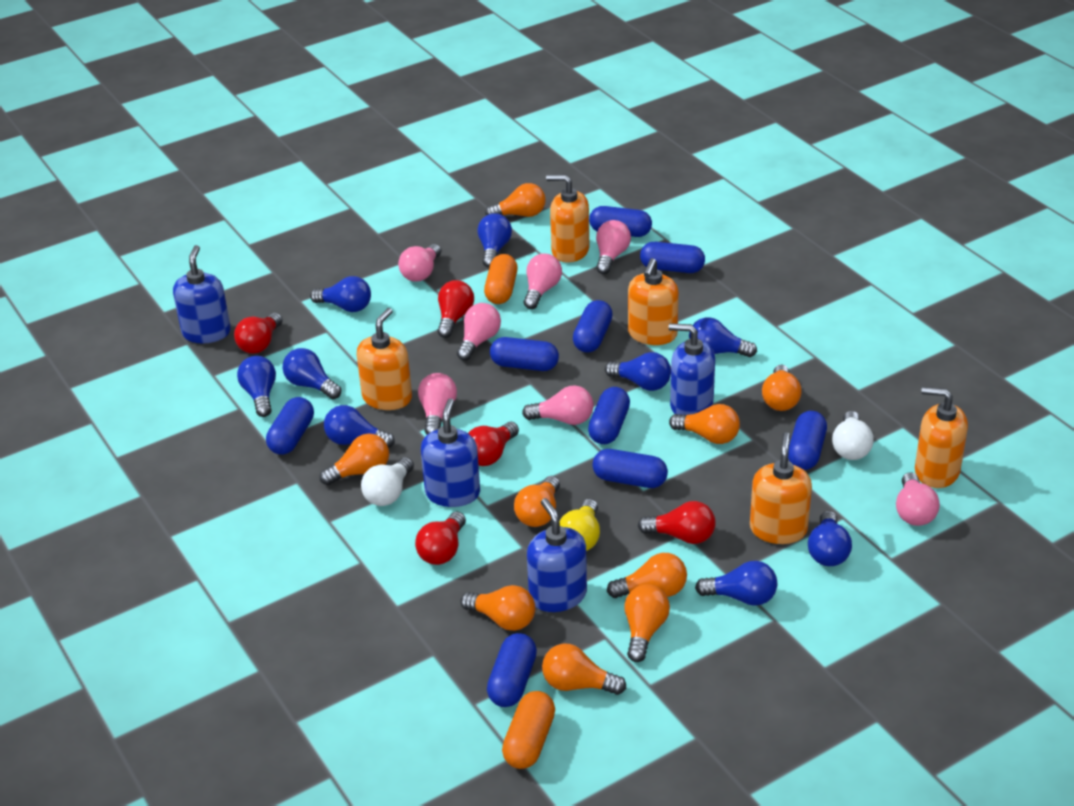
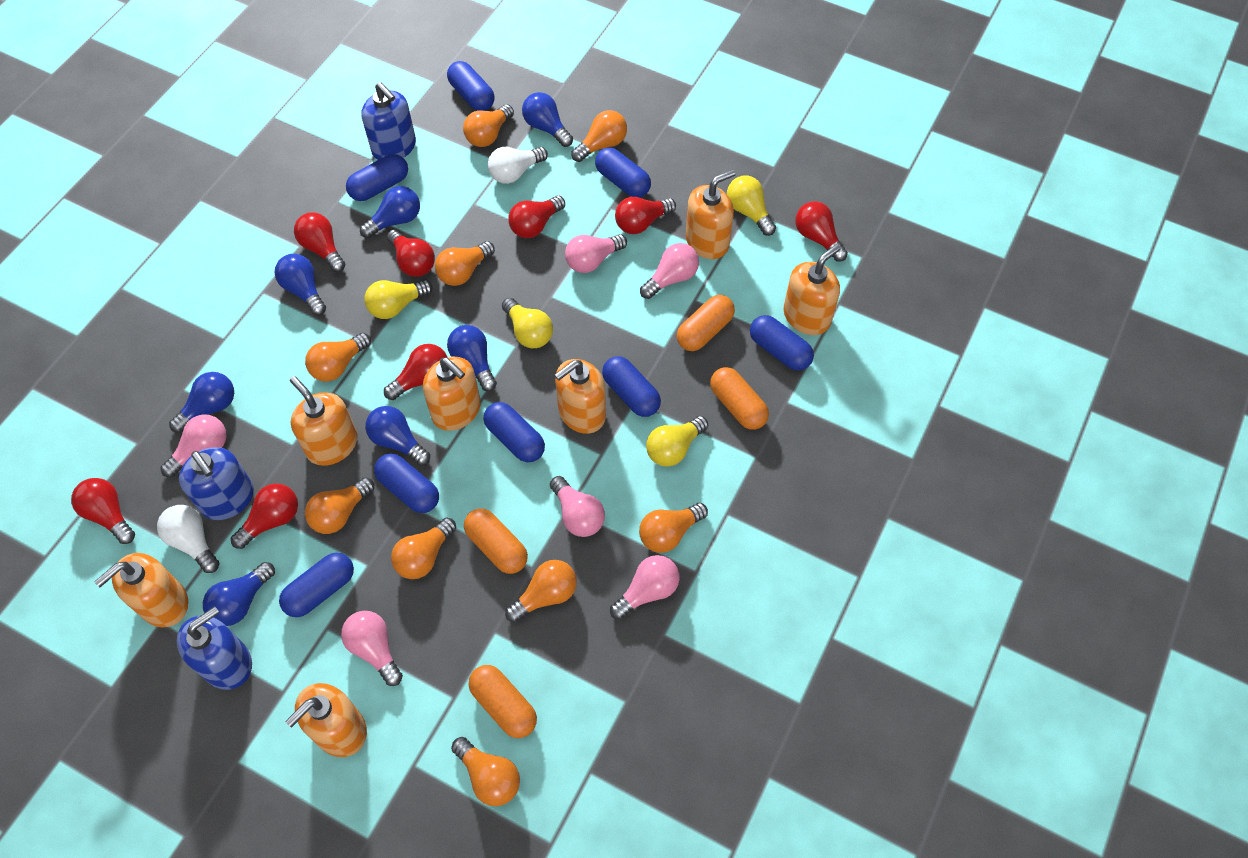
blue capsule: 9 -> 8
blue light bulb: 9 -> 7
blue soap dispenser: 4 -> 3
orange capsule: 2 -> 4
orange soap dispenser: 5 -> 7
pink light bulb: 7 -> 6
red light bulb: 5 -> 8
yellow light bulb: 1 -> 4

